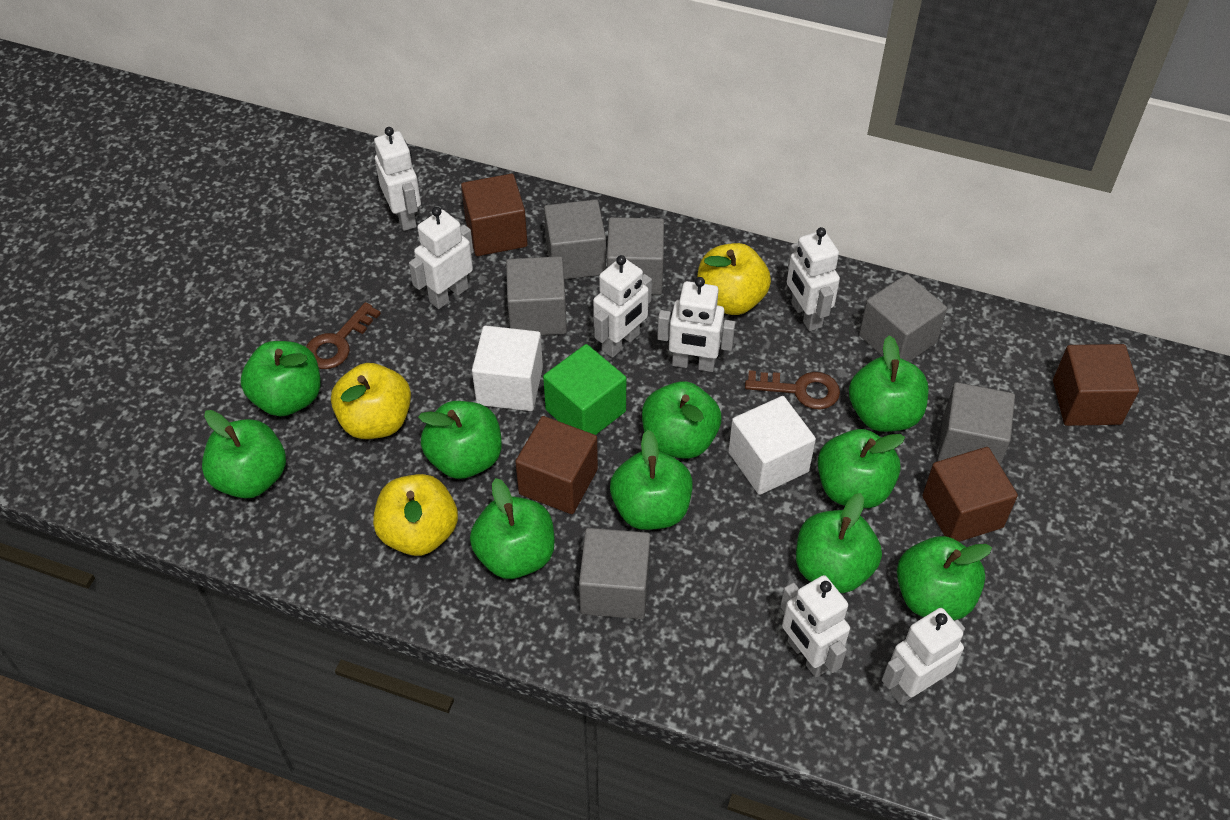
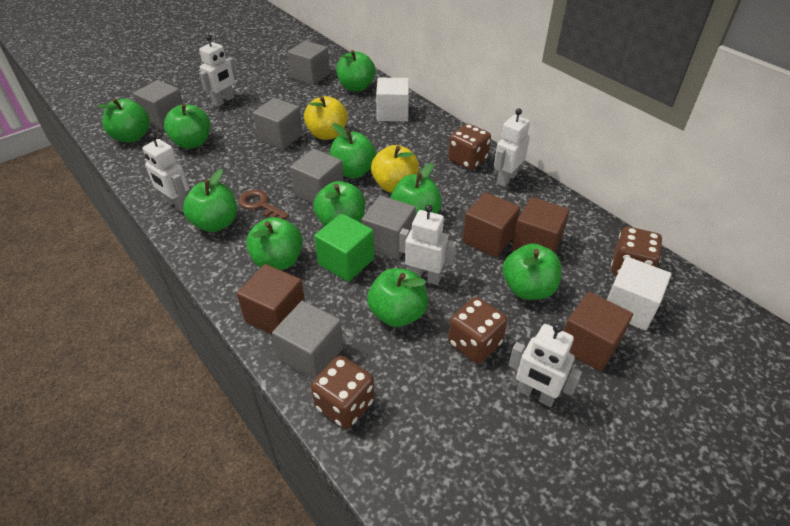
brown dice: 0 -> 4
brown key: 2 -> 1
white robot: 7 -> 5
yellow apple: 3 -> 2

